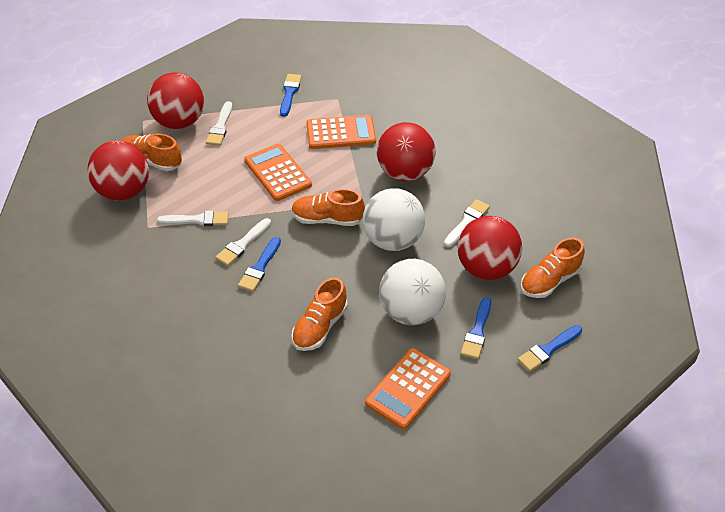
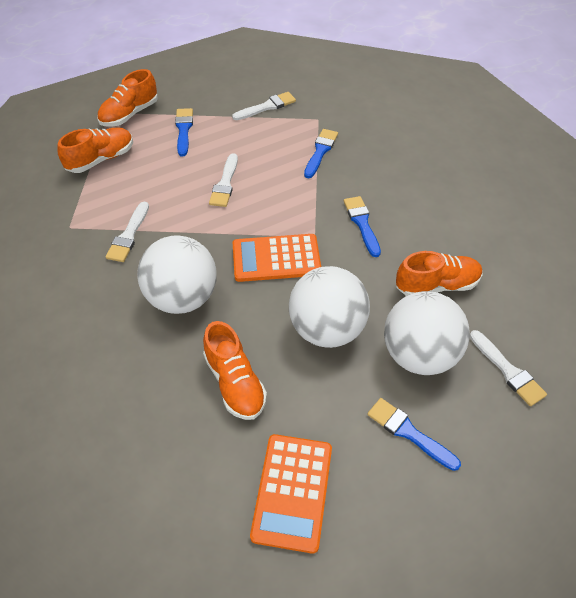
orange calculator: 3 -> 2
red ball: 4 -> 0
white ball: 2 -> 3

